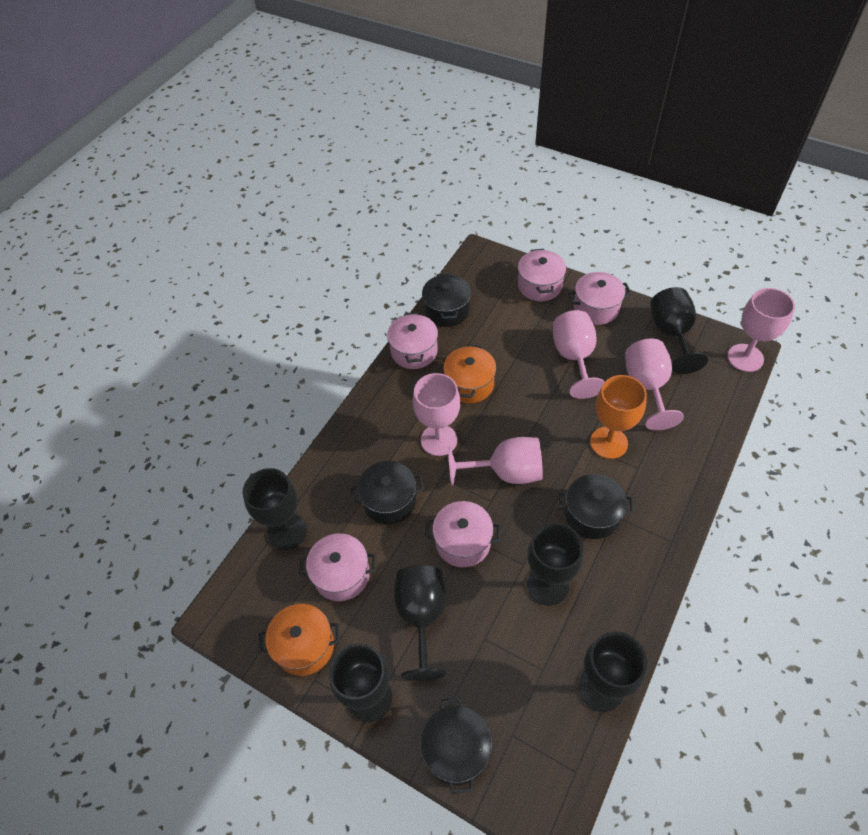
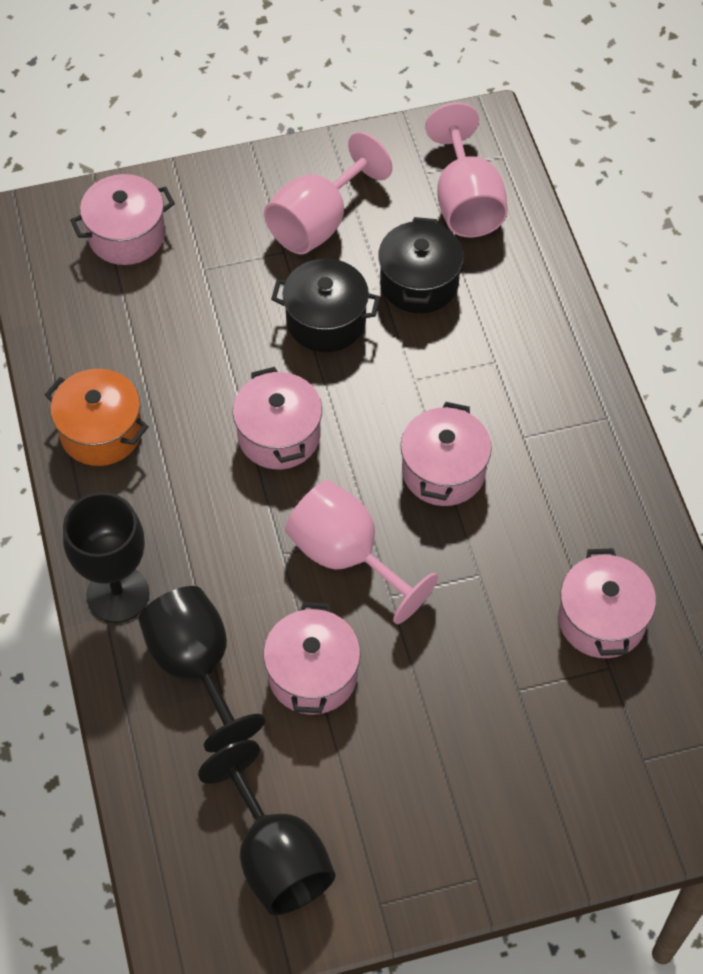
black goblet: 6 -> 3
black pot: 4 -> 2
orange goblet: 1 -> 0
orange pot: 2 -> 1
pink goblet: 5 -> 3

